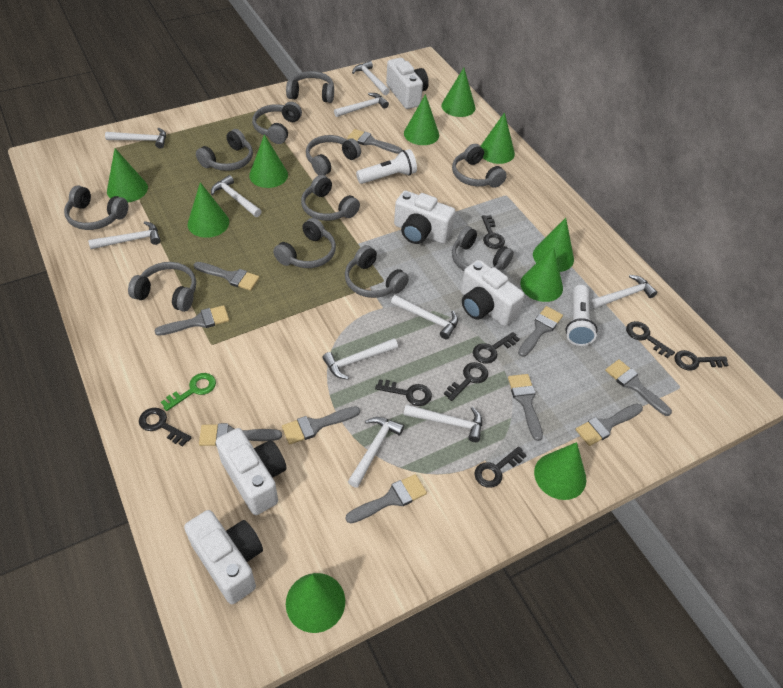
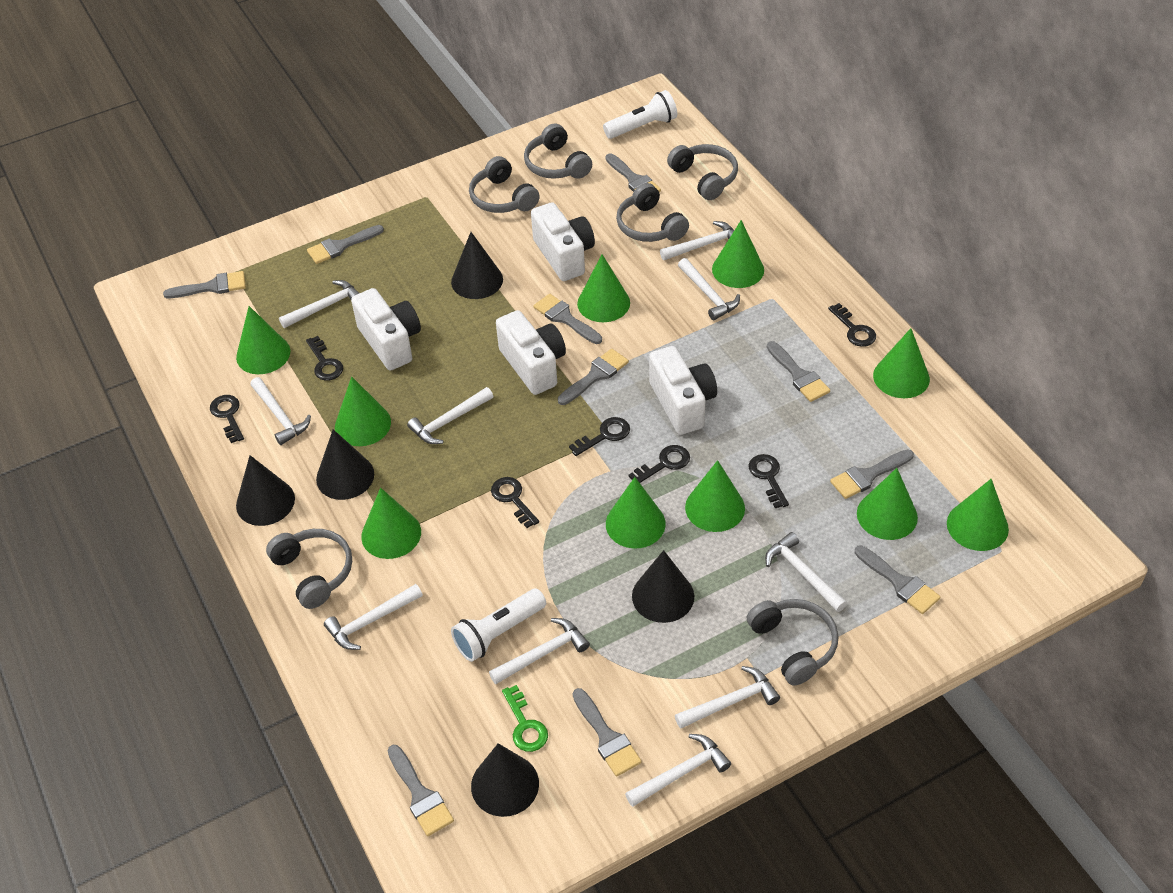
black cone: 0 -> 5
black key: 8 -> 7
grey headphones: 11 -> 6
white camera: 5 -> 4

